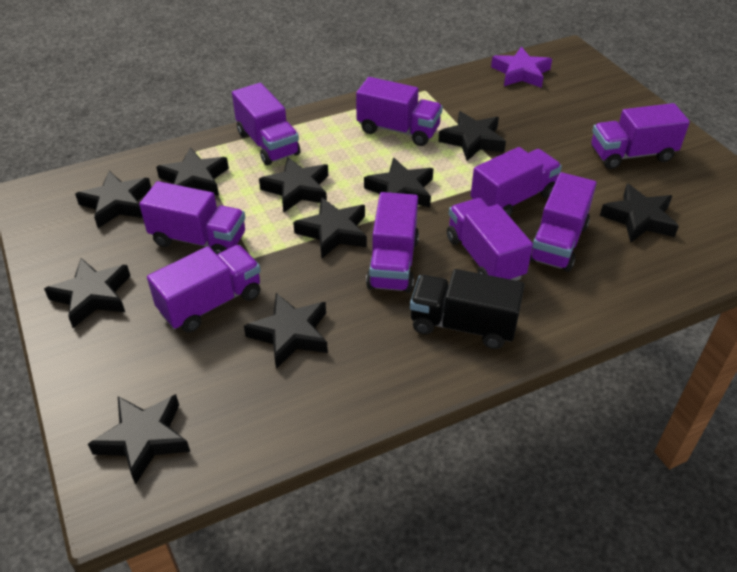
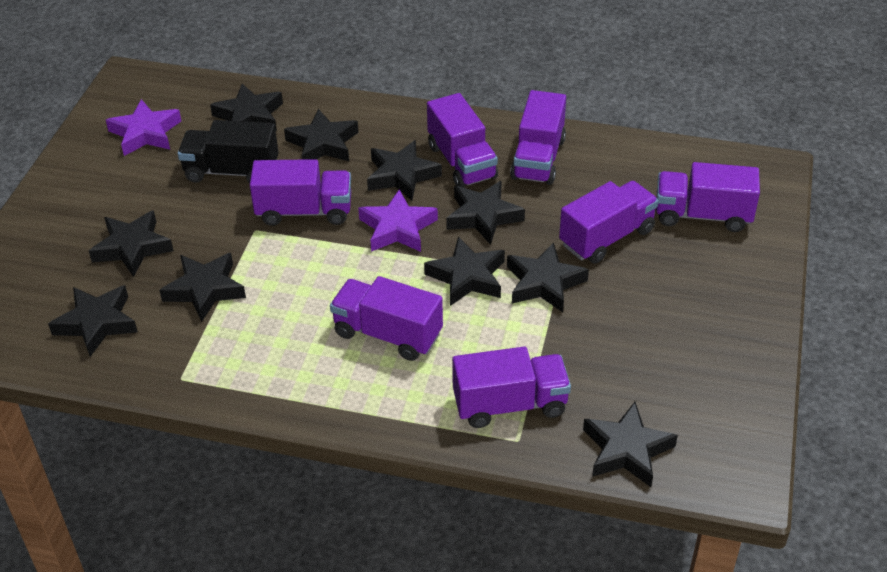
purple star: 1 -> 2
purple truck: 9 -> 7

